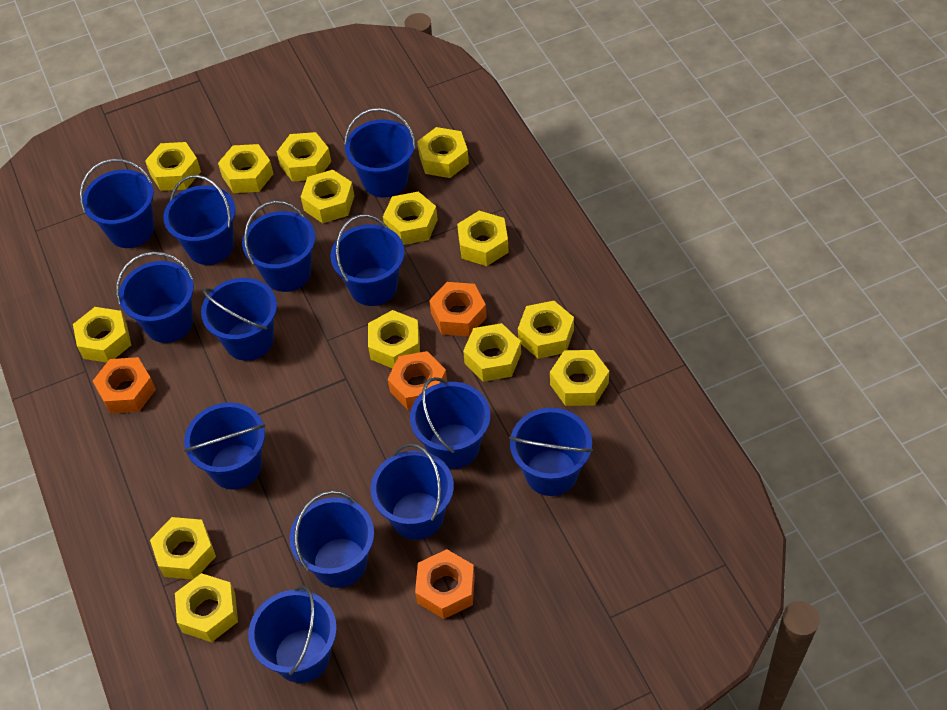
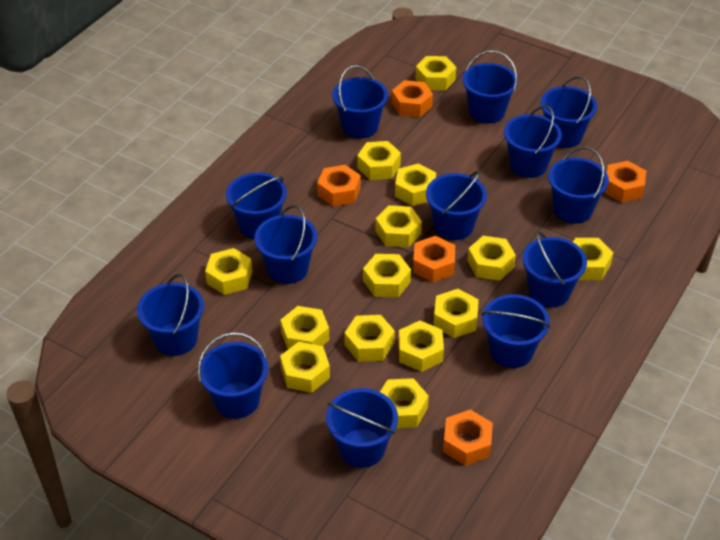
orange nut: 4 -> 5

